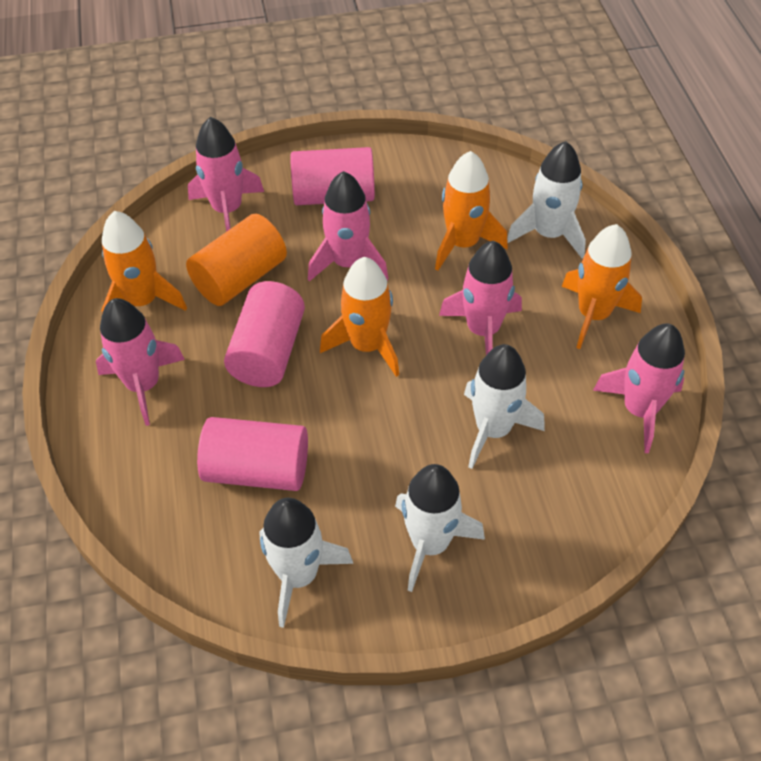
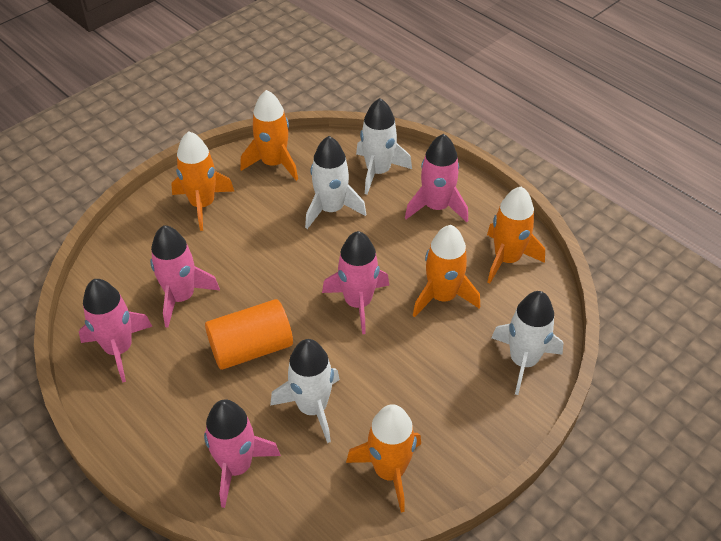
orange rocket: 4 -> 5
pink cylinder: 3 -> 0

